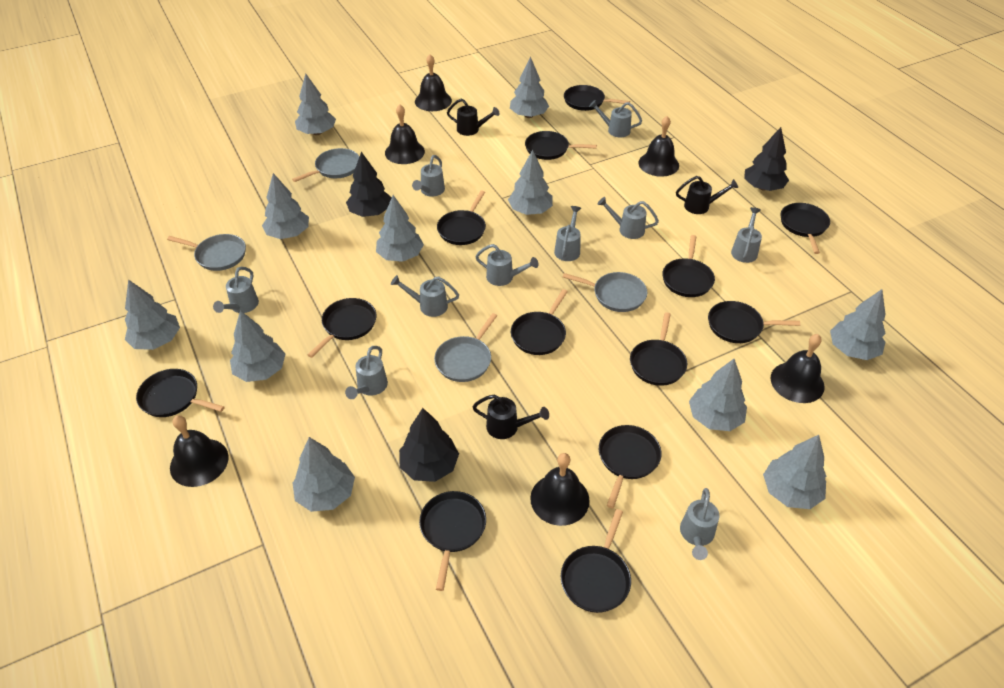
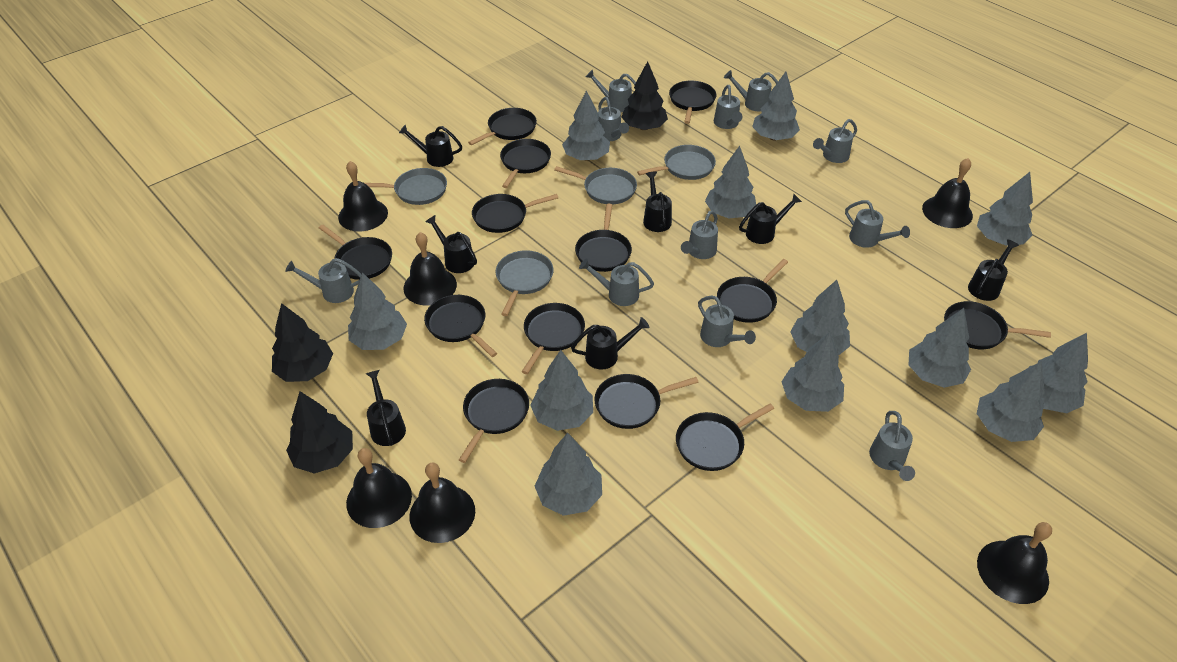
black watering can: 3 -> 7
grey tree: 11 -> 12
grey watering can: 10 -> 11

